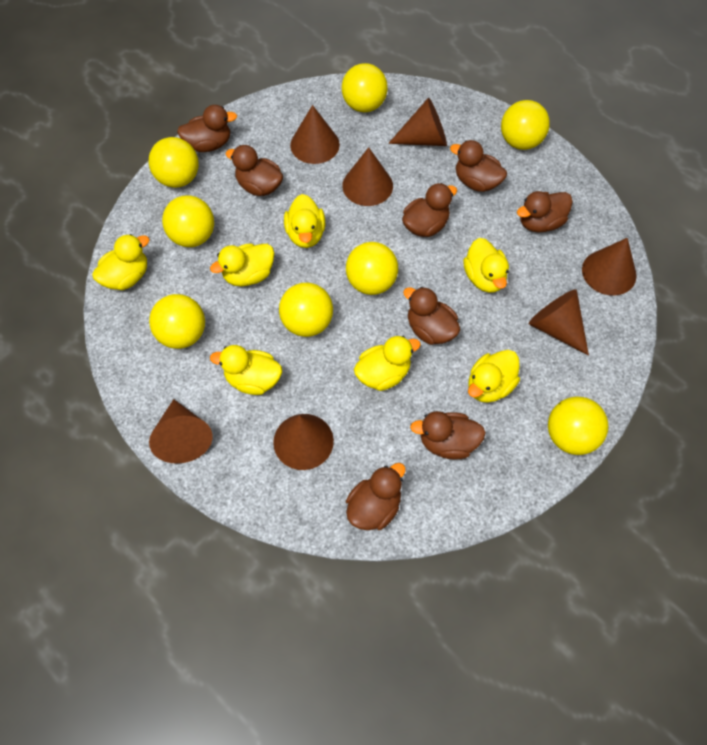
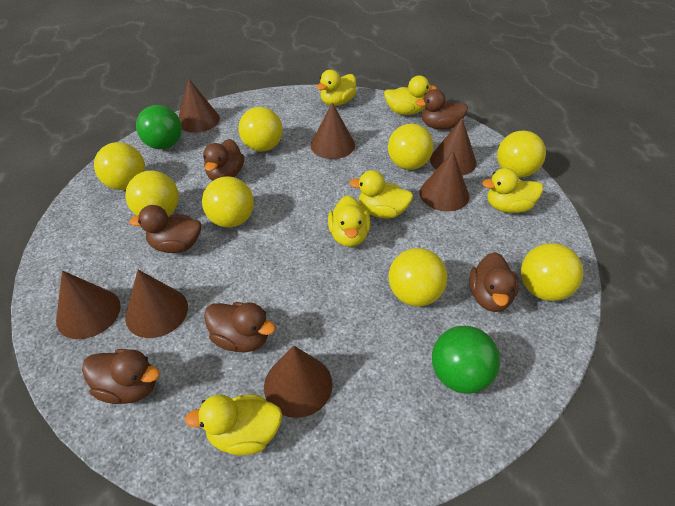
brown duck: 8 -> 6
green ball: 0 -> 2
yellow duck: 7 -> 6

